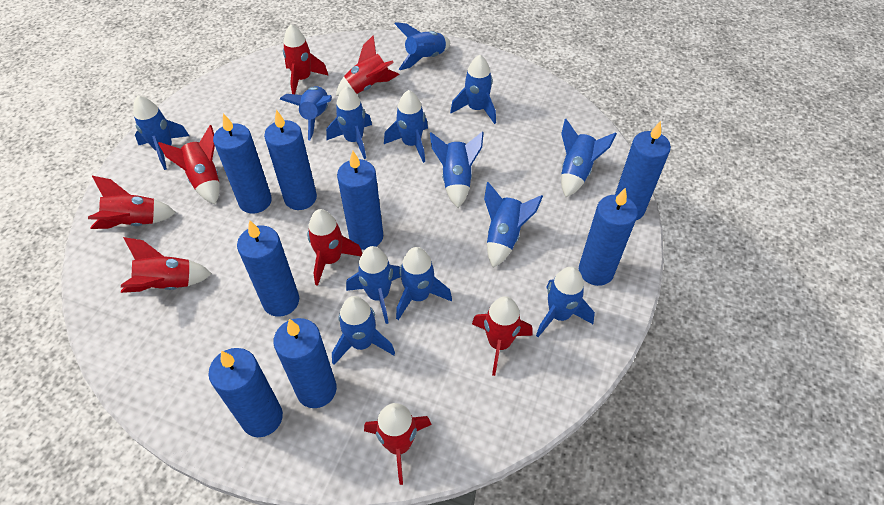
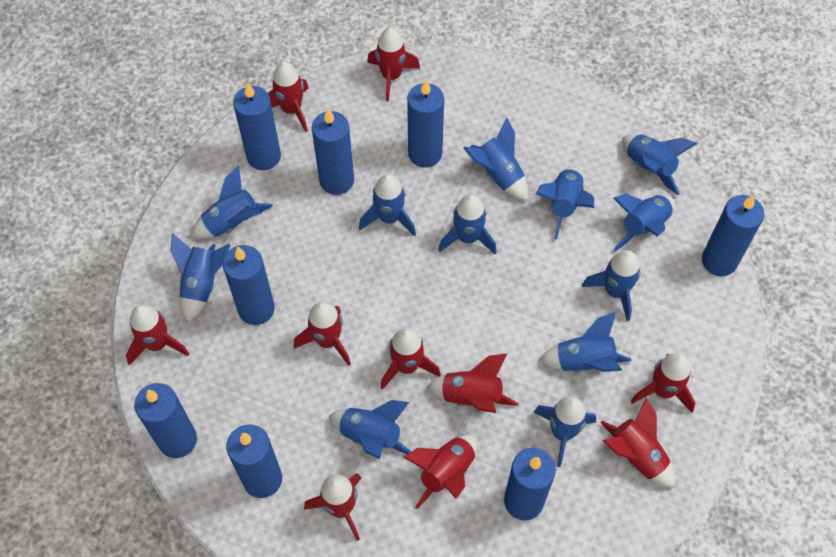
blue rocket: 13 -> 12
red rocket: 8 -> 10

